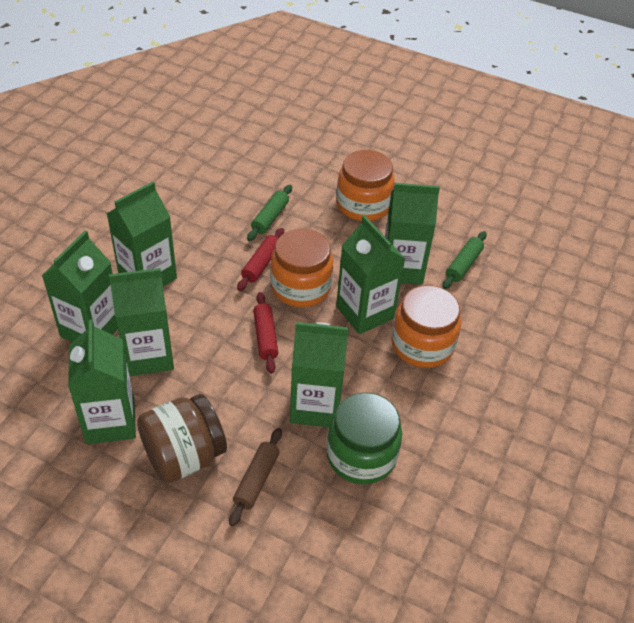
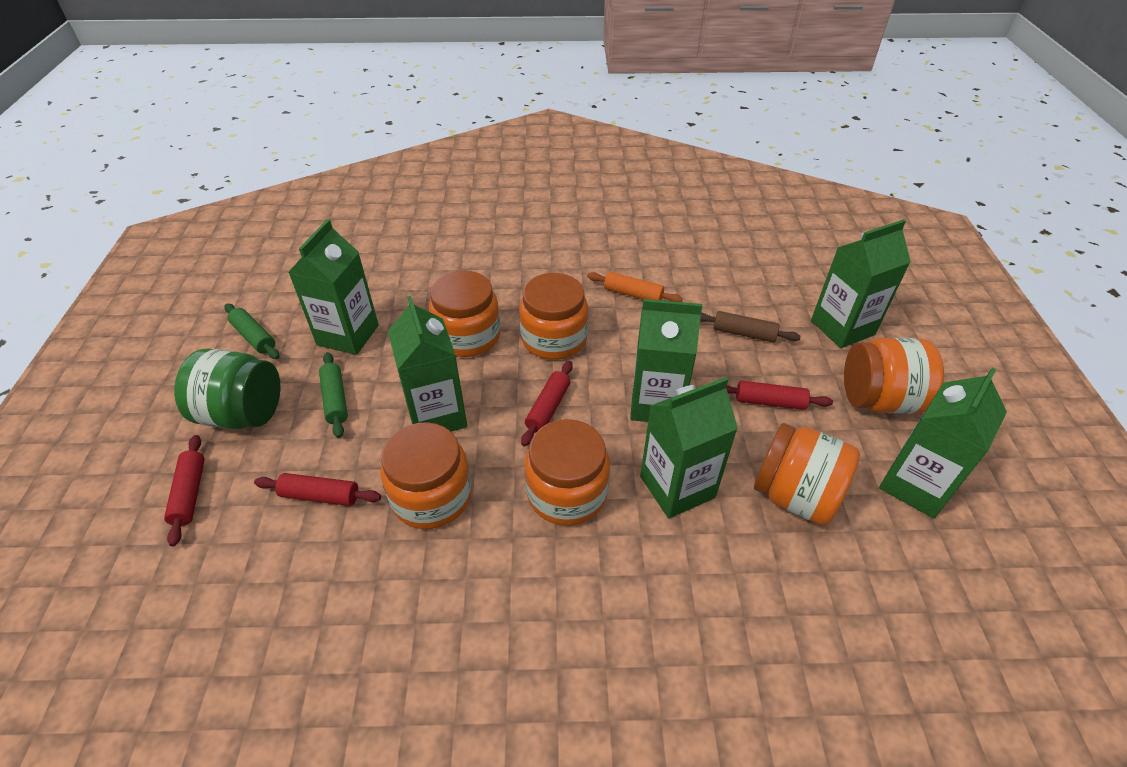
brown jar: 1 -> 0
green carton: 7 -> 6
orange jar: 3 -> 6
orange rolling pin: 0 -> 1
red rolling pin: 2 -> 4

